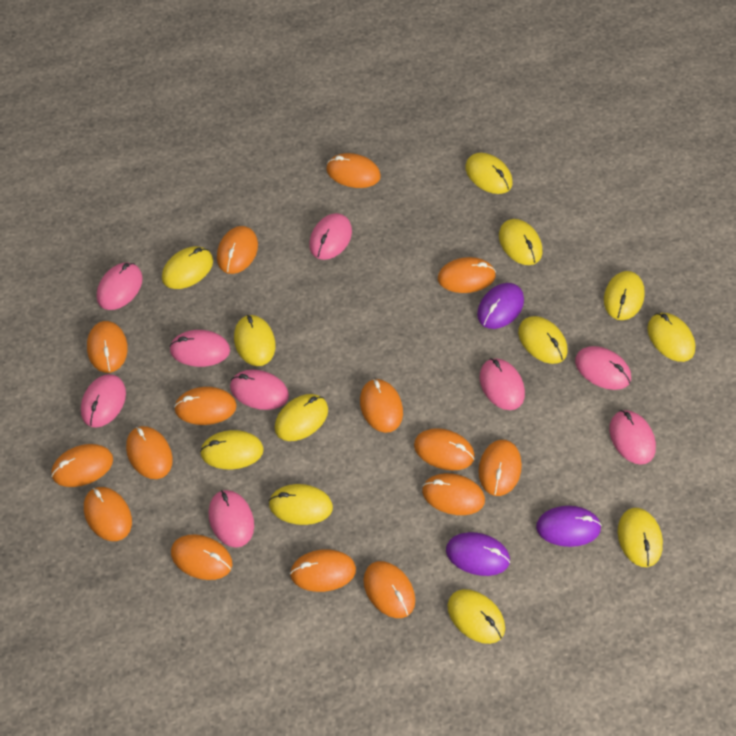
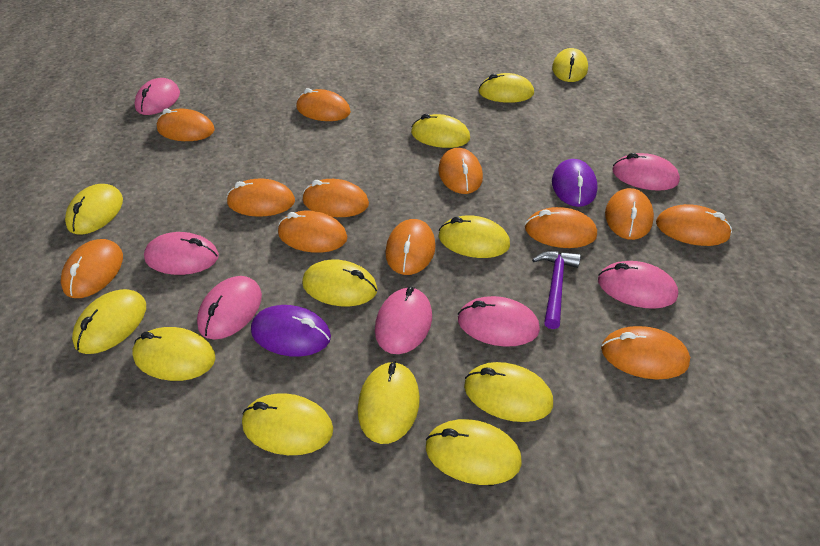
orange mouse: 15 -> 12
pink mouse: 9 -> 7
purple hammer: 0 -> 1
purple mouse: 3 -> 2

